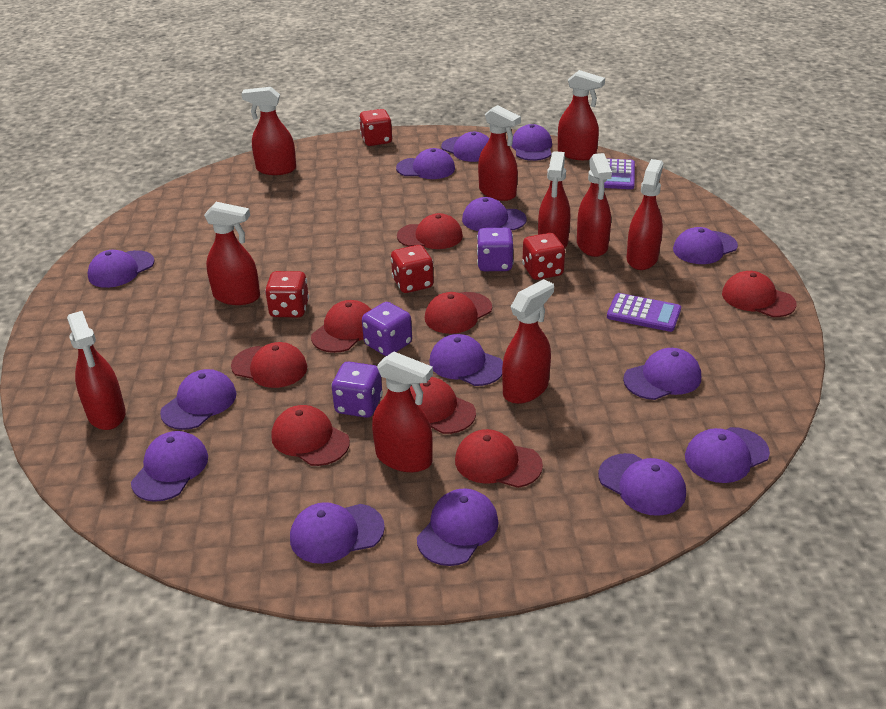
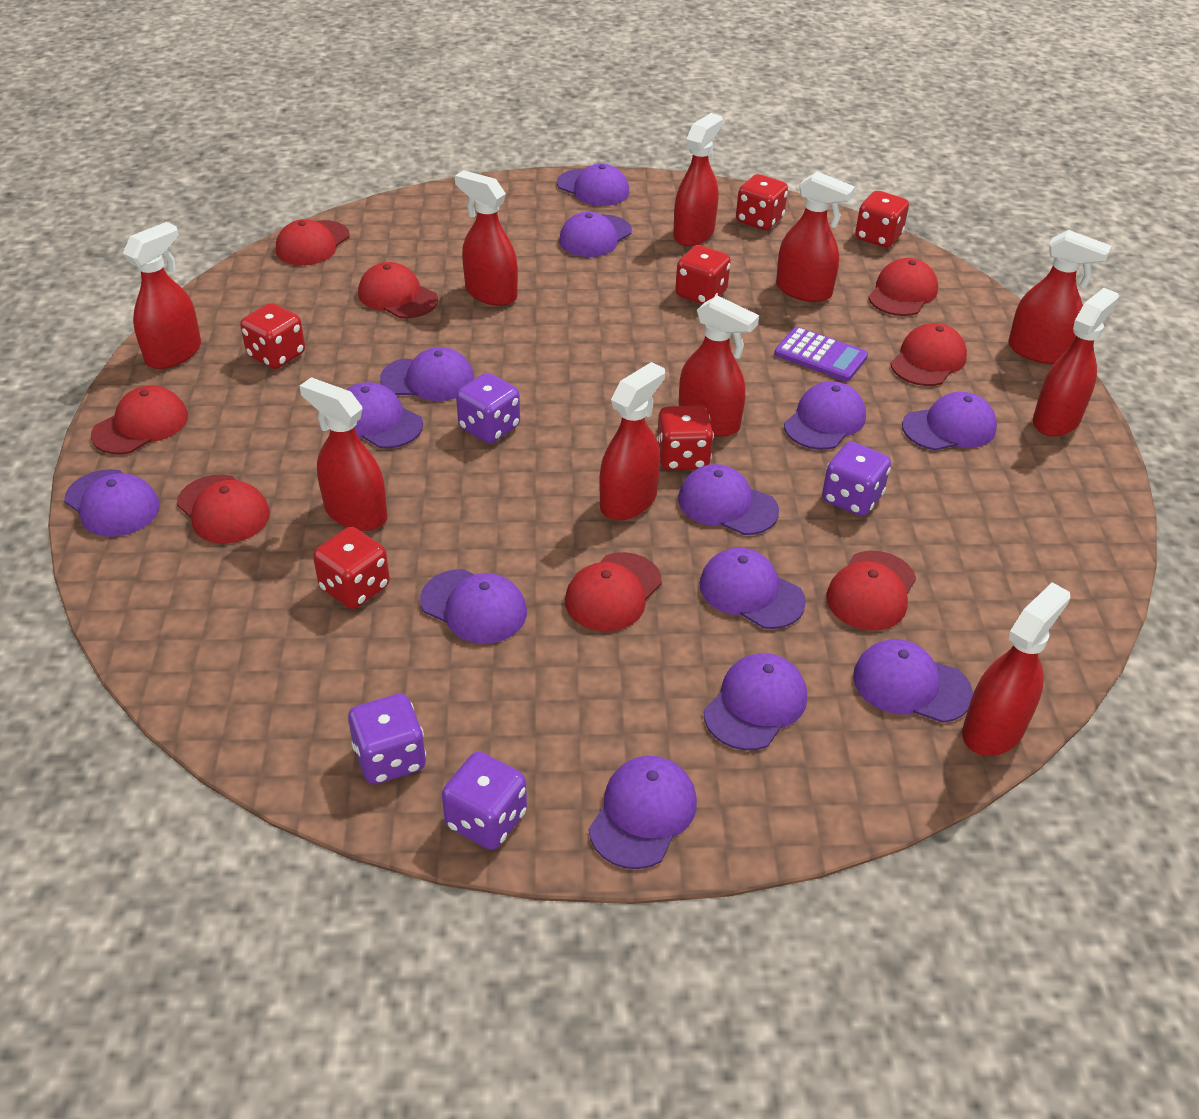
purple calculator: 2 -> 1
purple cap: 14 -> 13
purple dice: 3 -> 4
red dice: 4 -> 6

